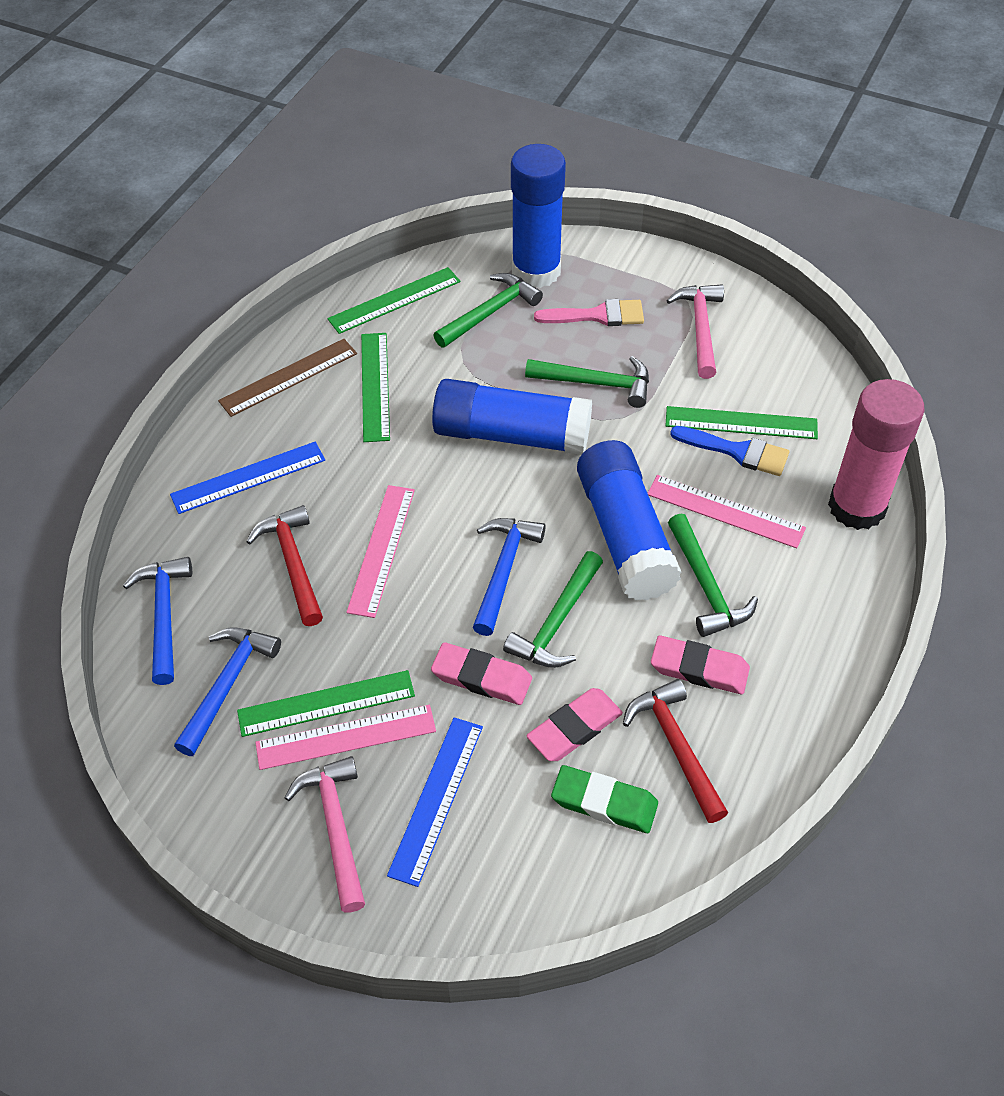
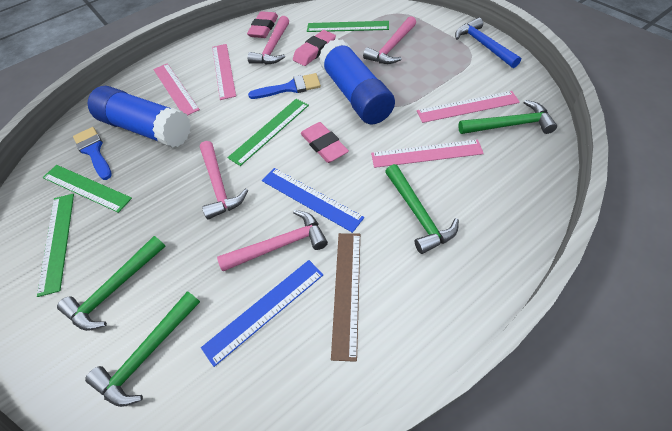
blue brush: 1 -> 2
blue glue stick: 3 -> 2
blue hammer: 3 -> 1
green eraser: 1 -> 0
pink brush: 1 -> 0
pink glue stick: 1 -> 0
pink hammer: 2 -> 4
pink ruler: 3 -> 4
red hammer: 2 -> 0

